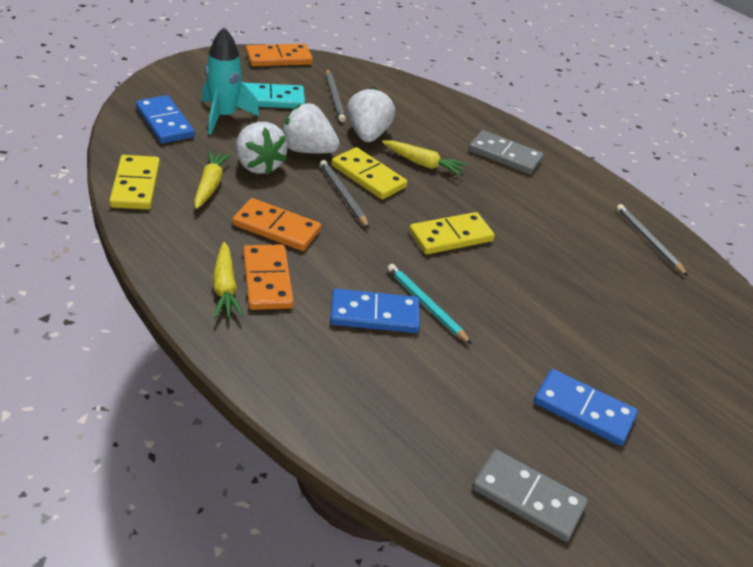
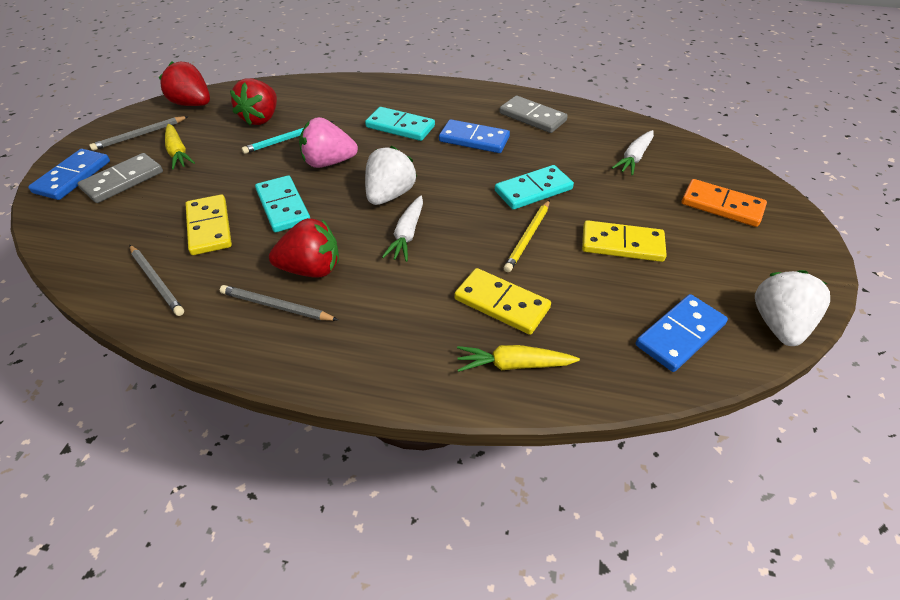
orange domino: 3 -> 1
pink strawberry: 0 -> 1
red strawberry: 0 -> 3
turquoise domino: 1 -> 3
turquoise rocket: 1 -> 0
white carrot: 0 -> 2
white strawberry: 3 -> 2
yellow carrot: 3 -> 2
yellow pencil: 0 -> 1

